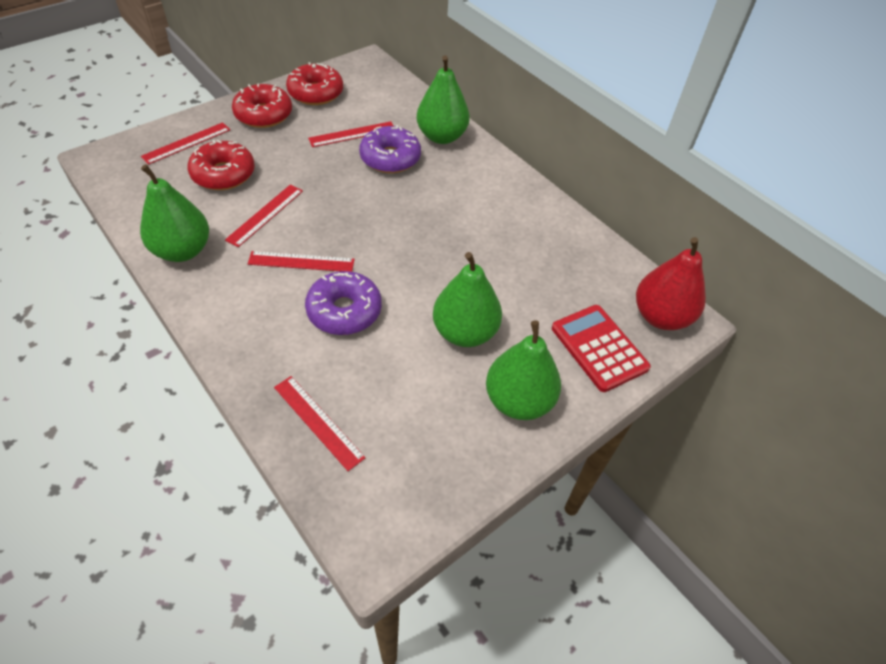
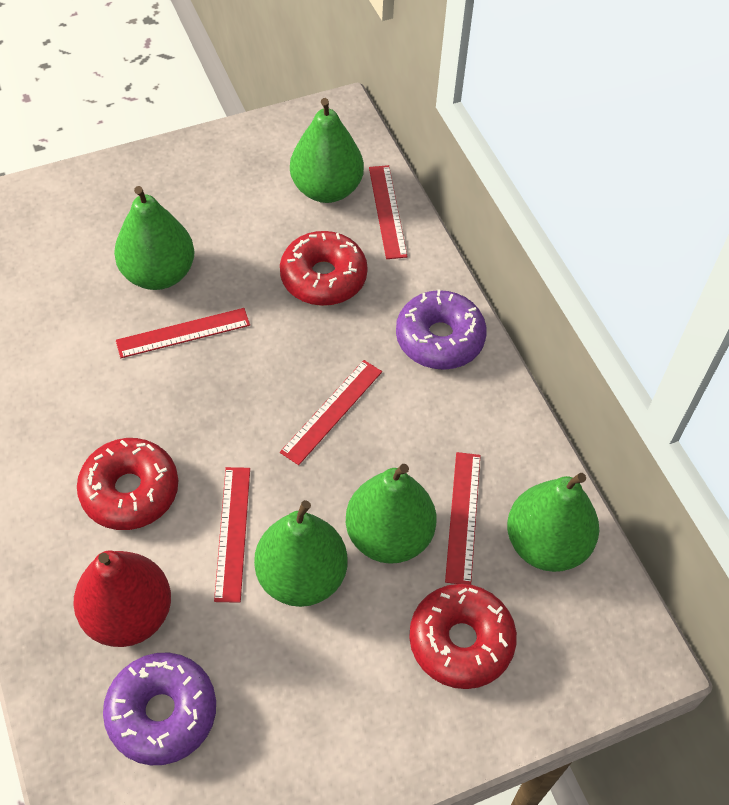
green pear: 4 -> 5
red calculator: 1 -> 0

